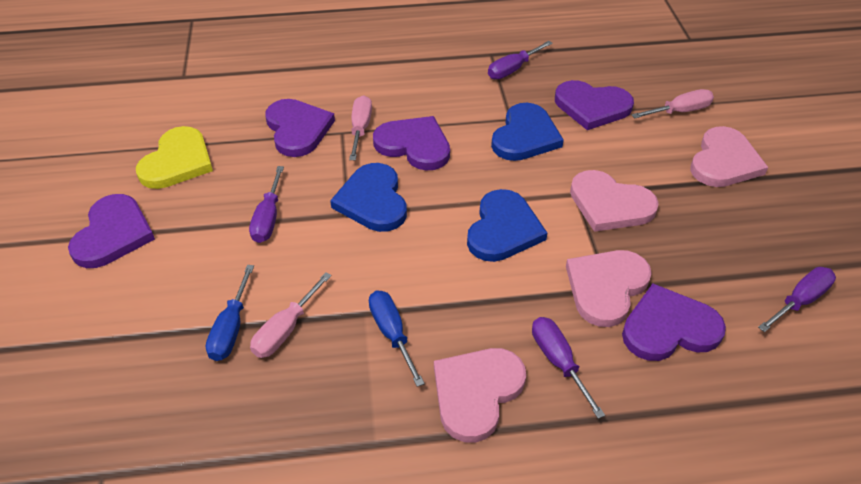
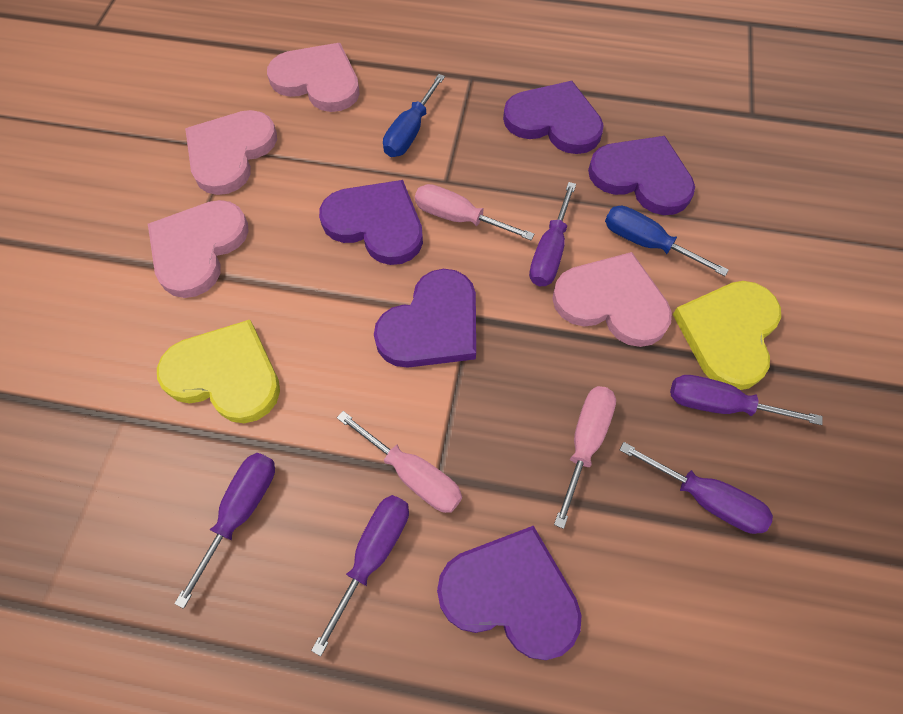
blue heart: 3 -> 0
purple screwdriver: 4 -> 5
yellow heart: 1 -> 2

